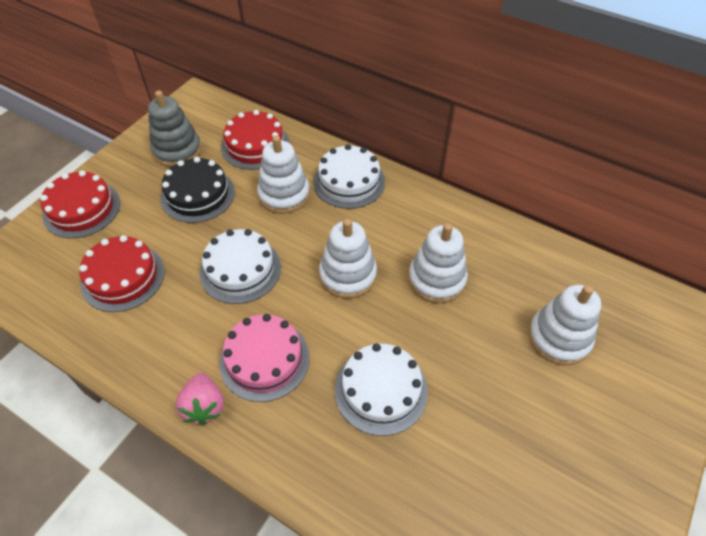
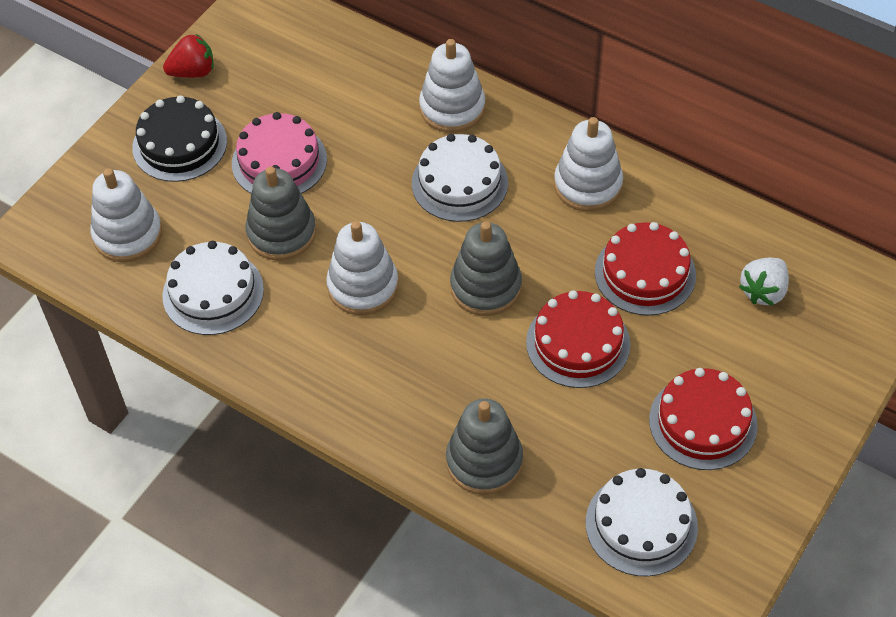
grey stacking toy: 1 -> 3
pink strawberry: 1 -> 0
red strawberry: 0 -> 1
white strawberry: 0 -> 1

